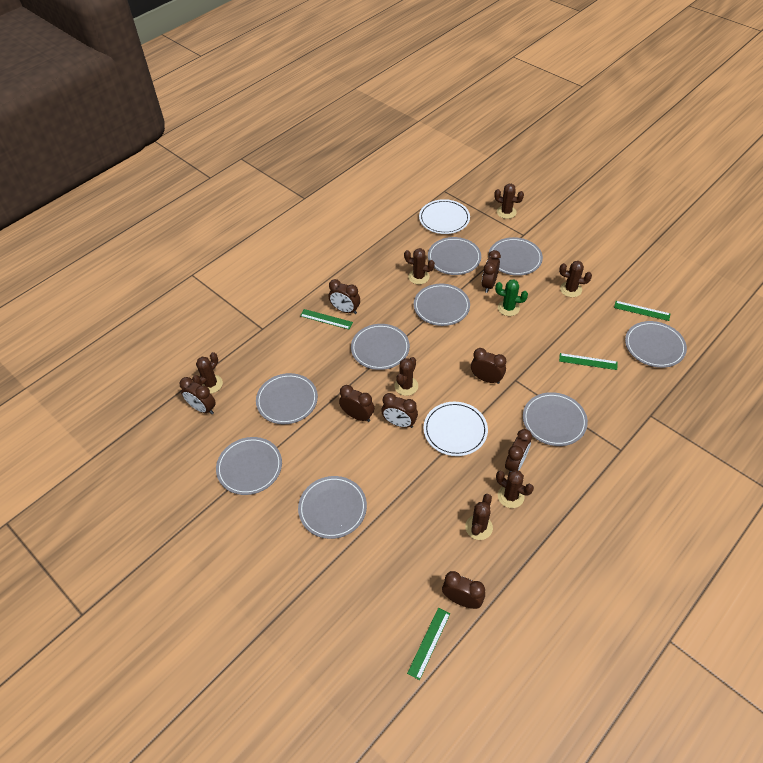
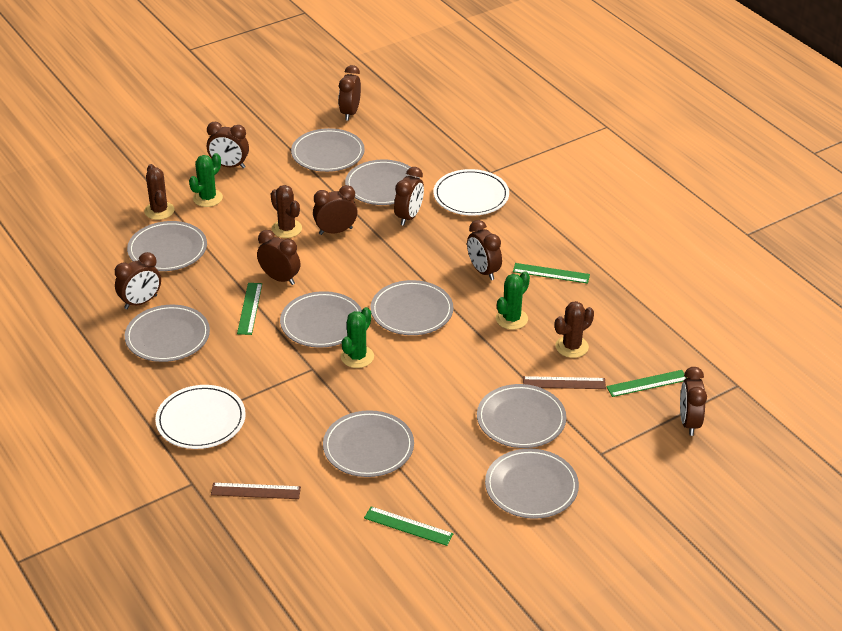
brown cactus: 7 -> 3
brown ruler: 0 -> 2
green cactus: 1 -> 3

